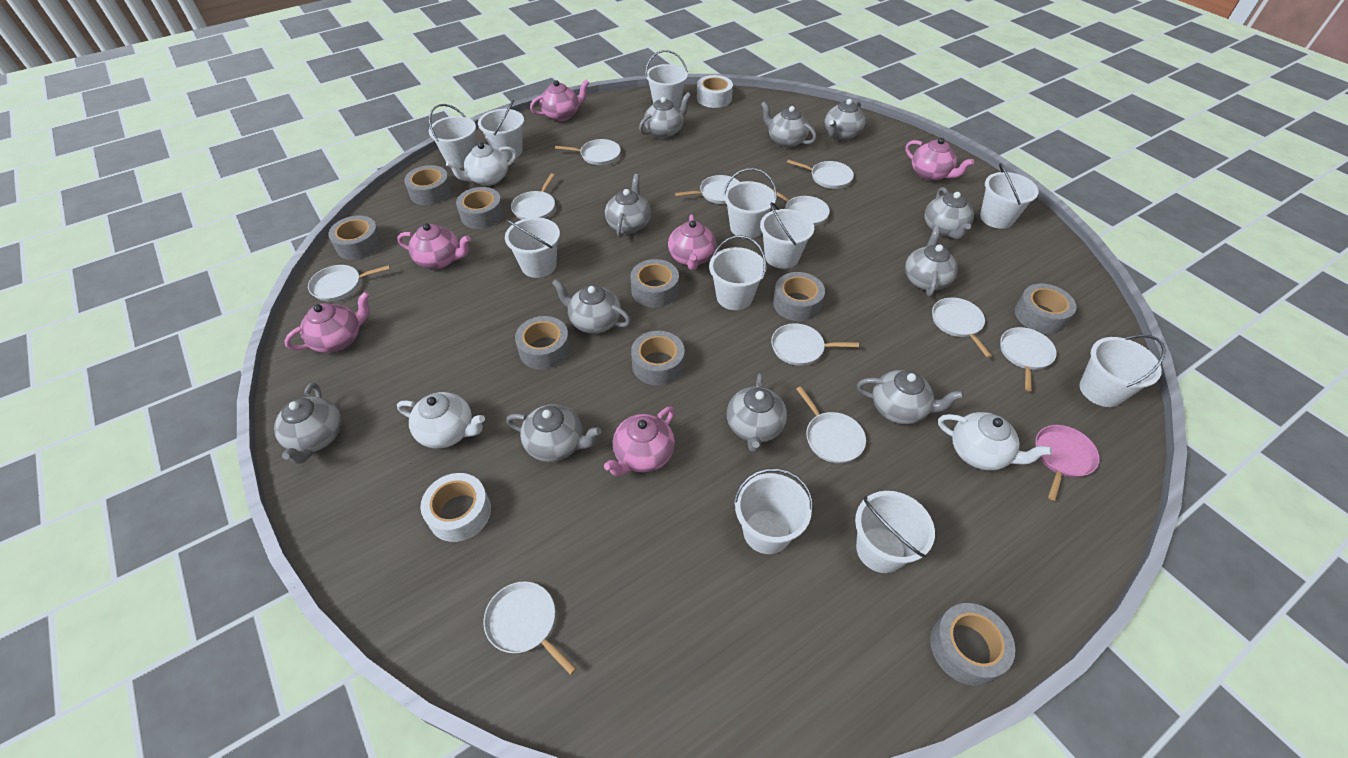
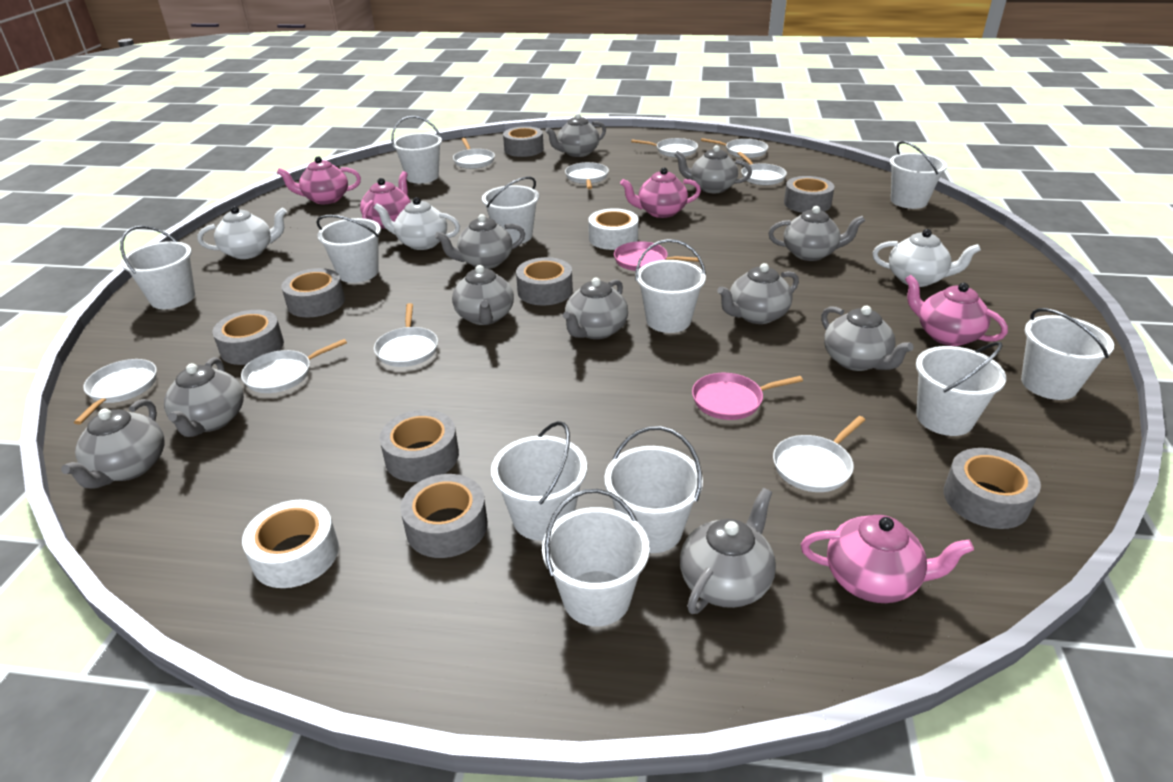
grey tape: 9 -> 8
pink pan: 1 -> 2
pink teapot: 6 -> 5
white pan: 11 -> 9

